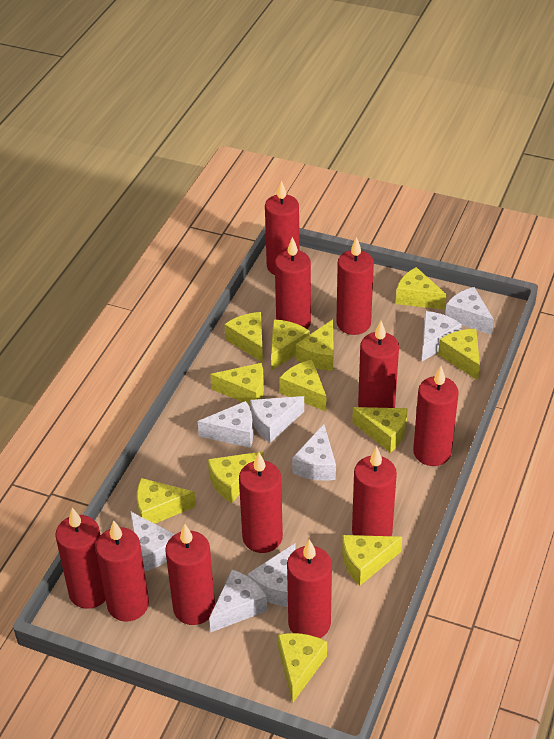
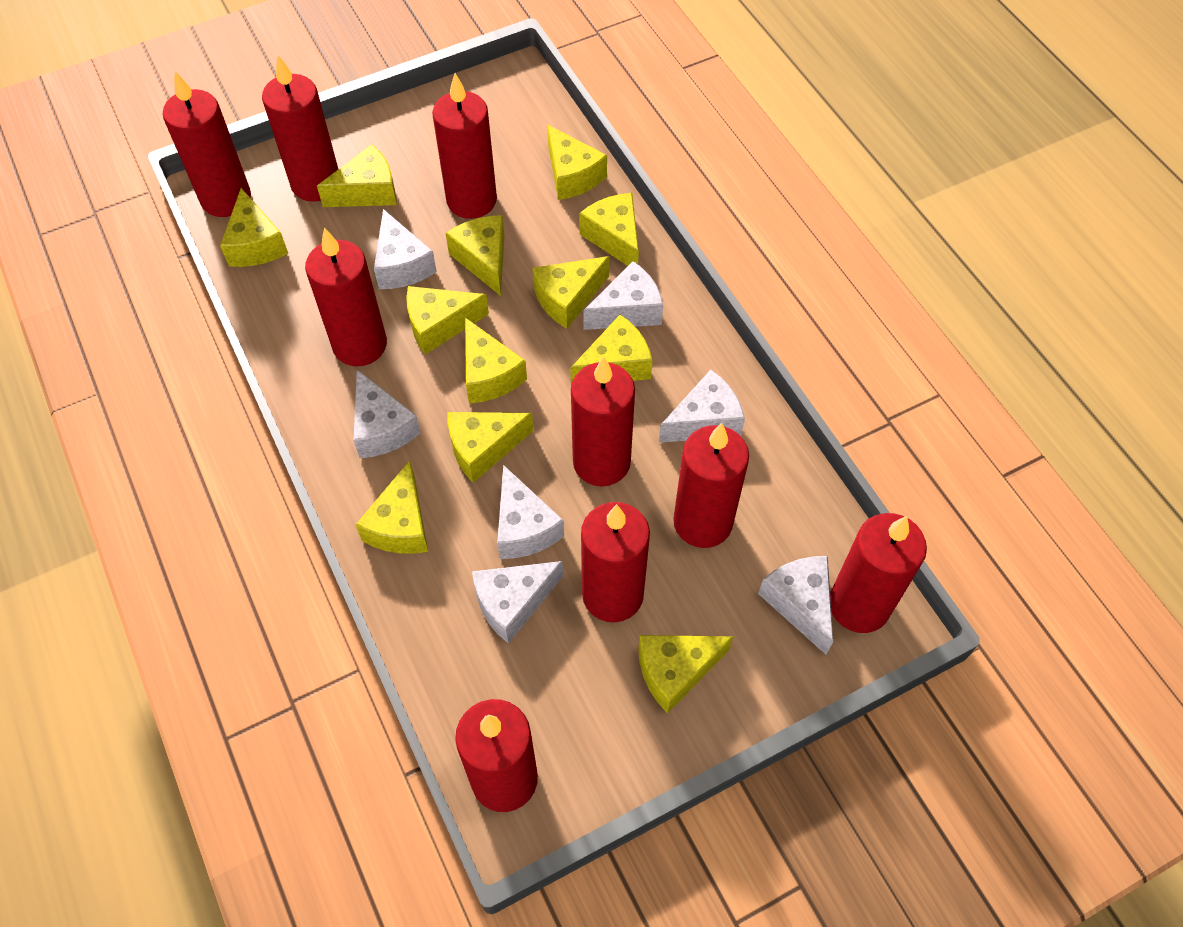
red candle: 11 -> 9
white cheese: 8 -> 7

